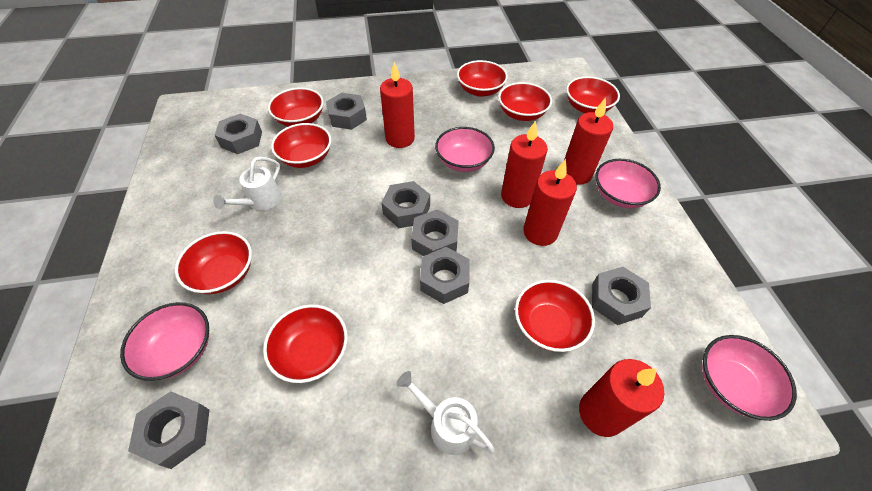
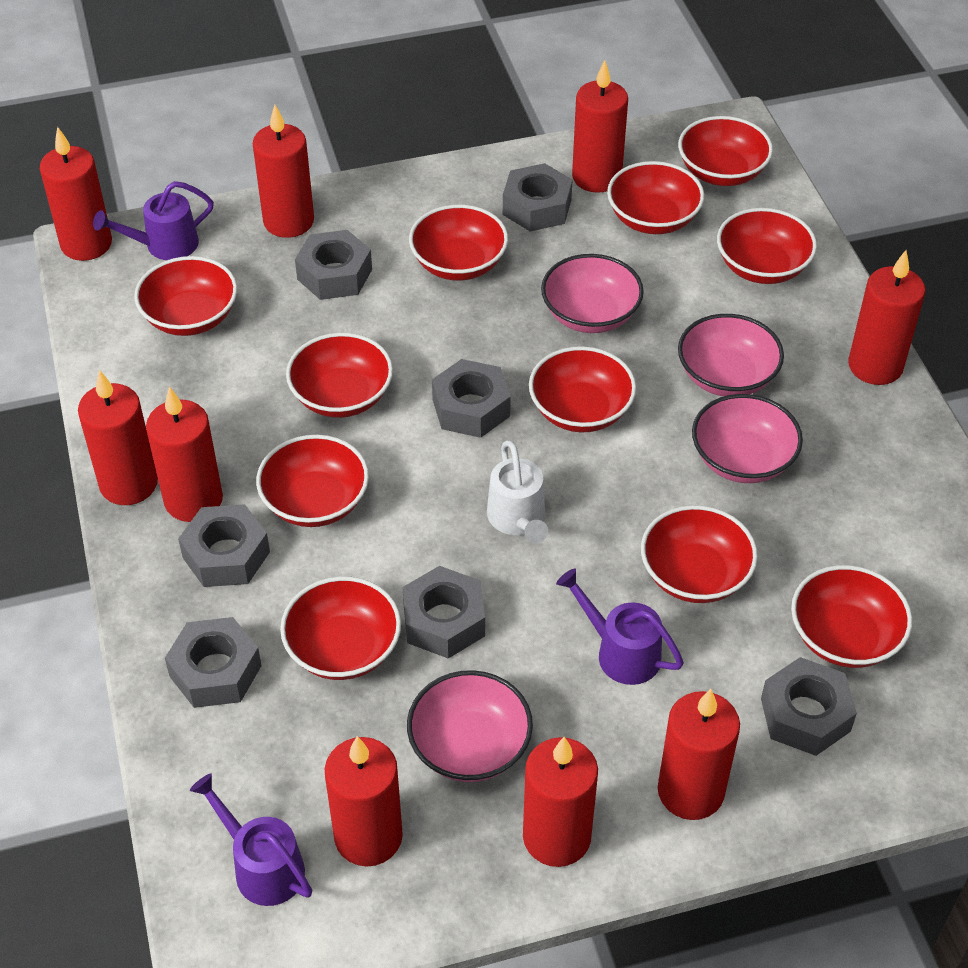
purple watering can: 0 -> 3
red bowl: 8 -> 11
red candle: 5 -> 9
white watering can: 2 -> 1

